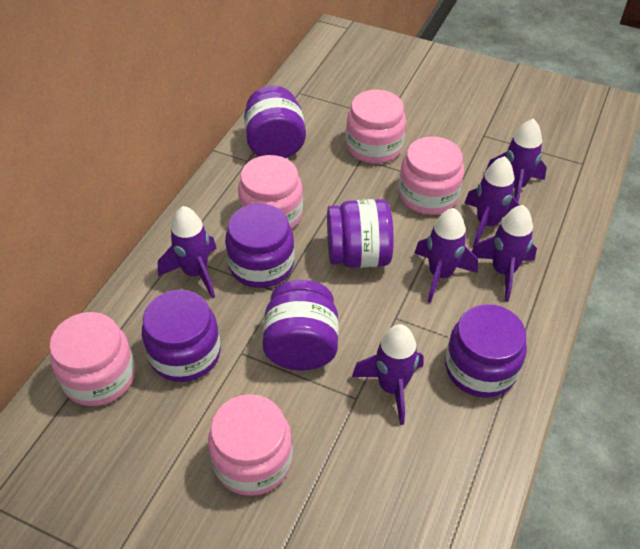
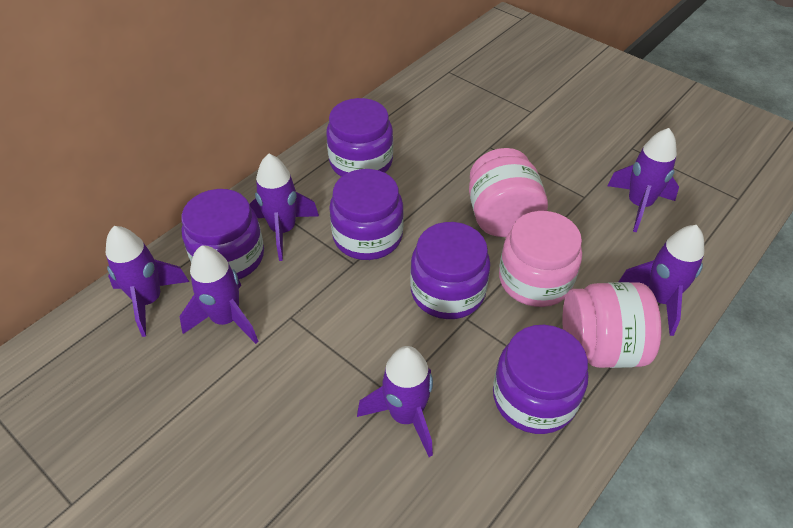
pink jar: 5 -> 3
purple jar: 6 -> 5

